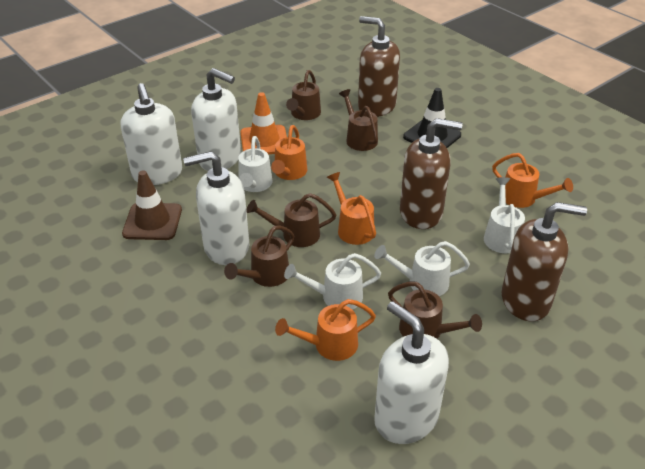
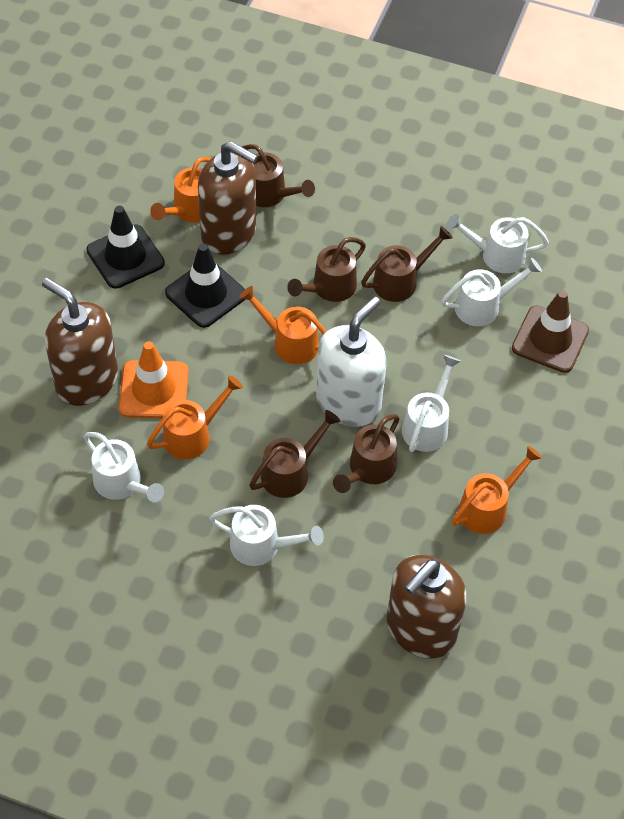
black traffic cone: 1 -> 2
white soap dispenser: 4 -> 1
white watering can: 4 -> 5

